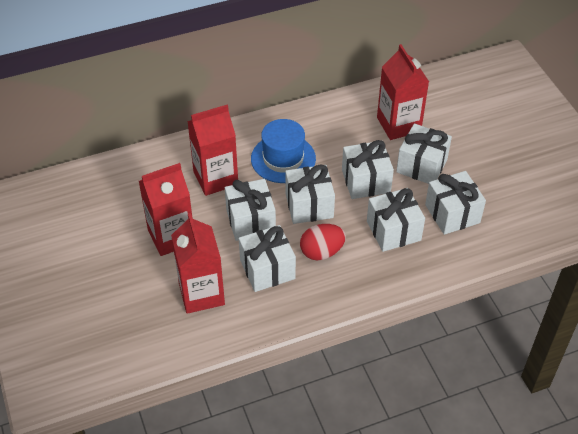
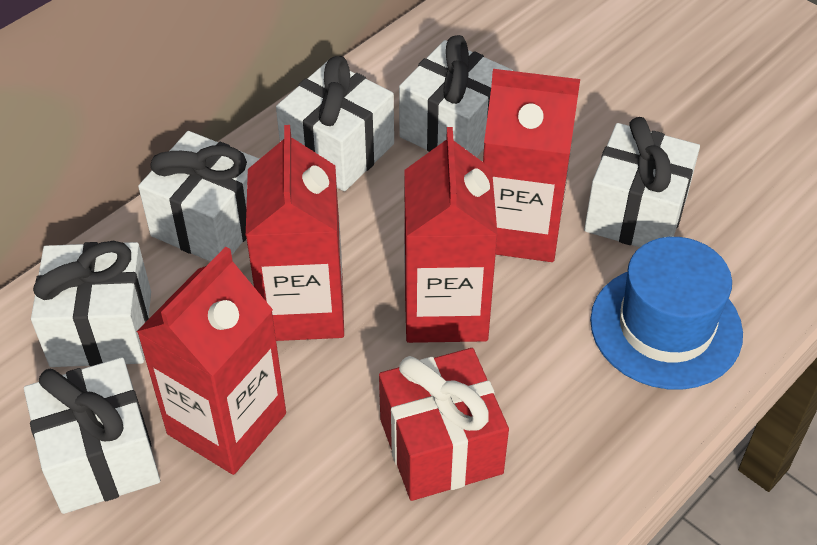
red egg: 1 -> 0
red gift: 0 -> 1
white gift: 7 -> 6

